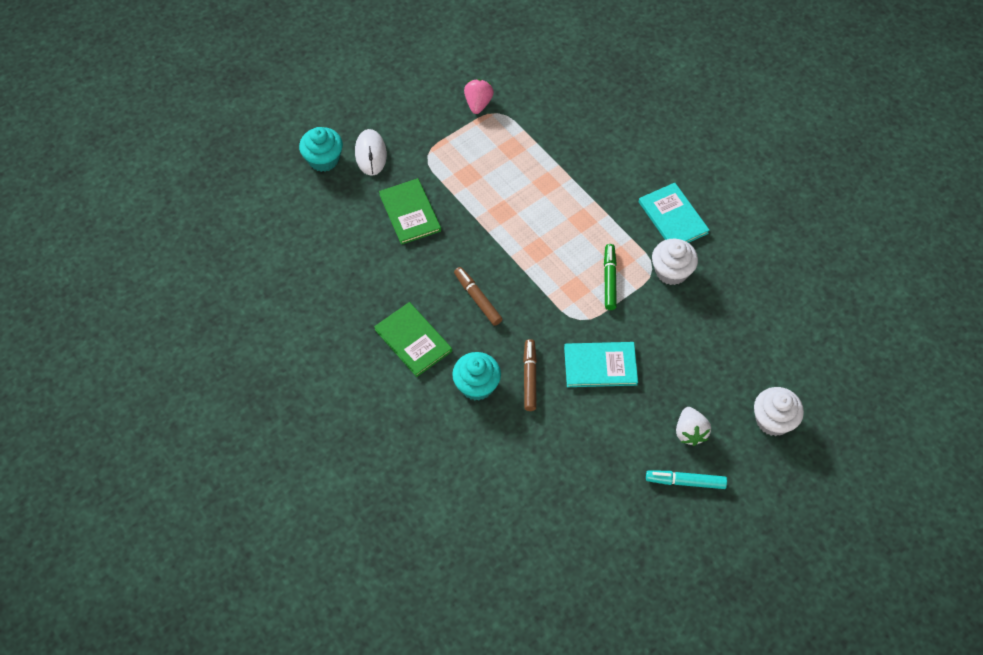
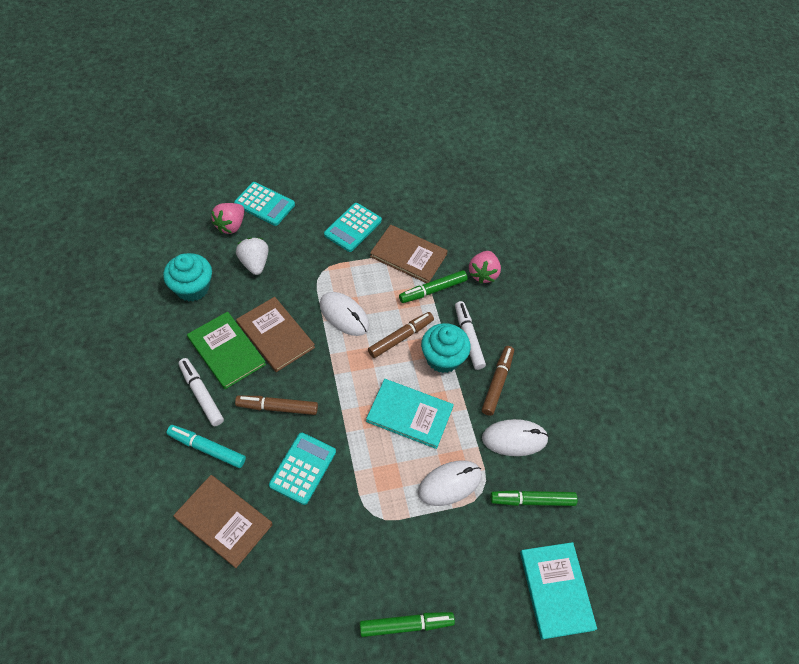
brown book: 0 -> 3
brown marker: 2 -> 3
green book: 2 -> 1
green marker: 1 -> 3
pink strawberry: 1 -> 2
turquoise calculator: 0 -> 3
white cupcake: 2 -> 0
white marker: 0 -> 2
white mouse: 1 -> 3

